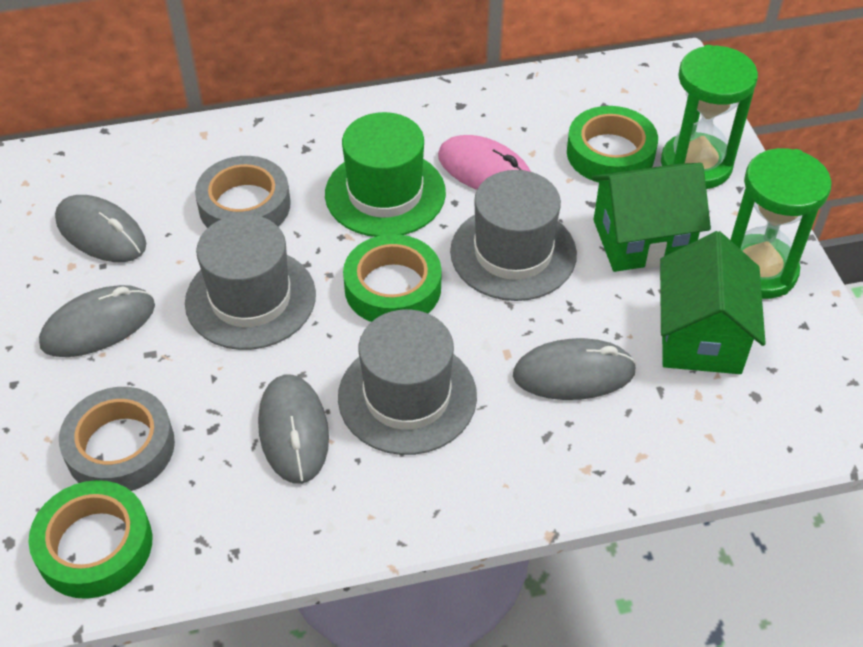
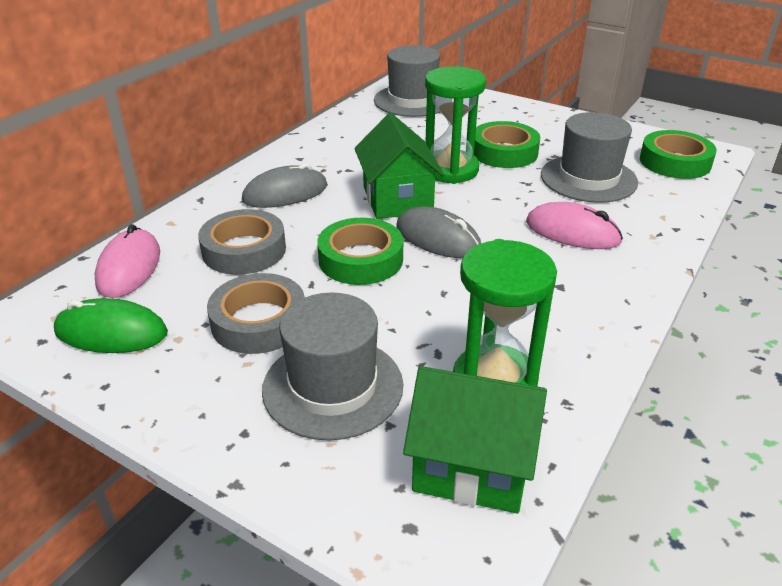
green hat: 1 -> 0
green mouse: 0 -> 1
grey mouse: 4 -> 2
pink mouse: 1 -> 2

